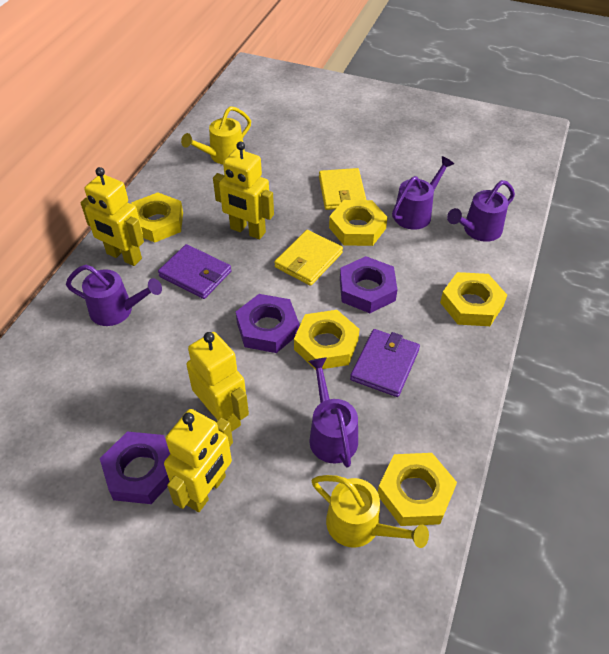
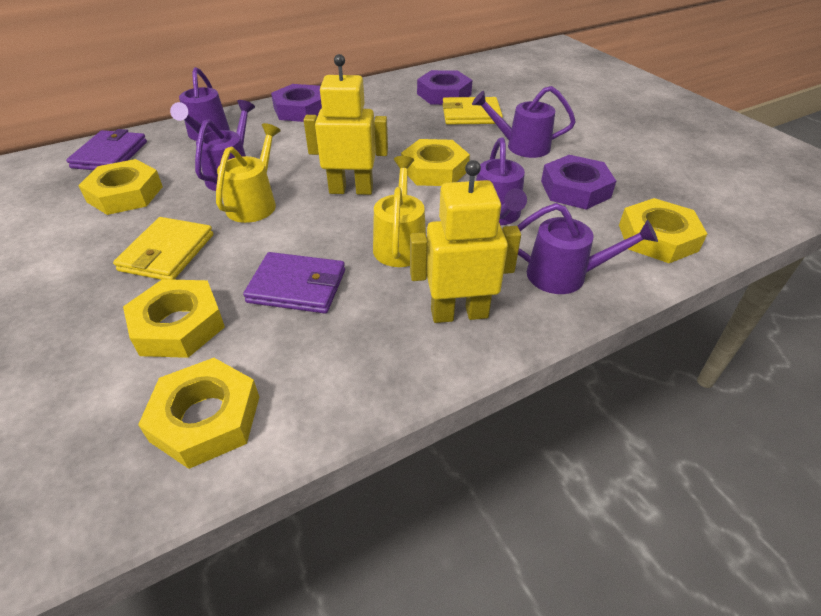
purple watering can: 4 -> 5
yellow robot: 4 -> 2

